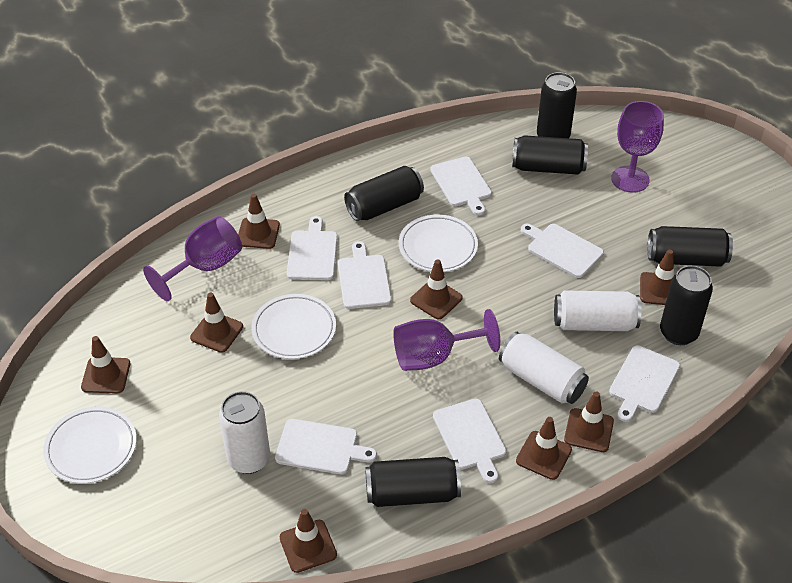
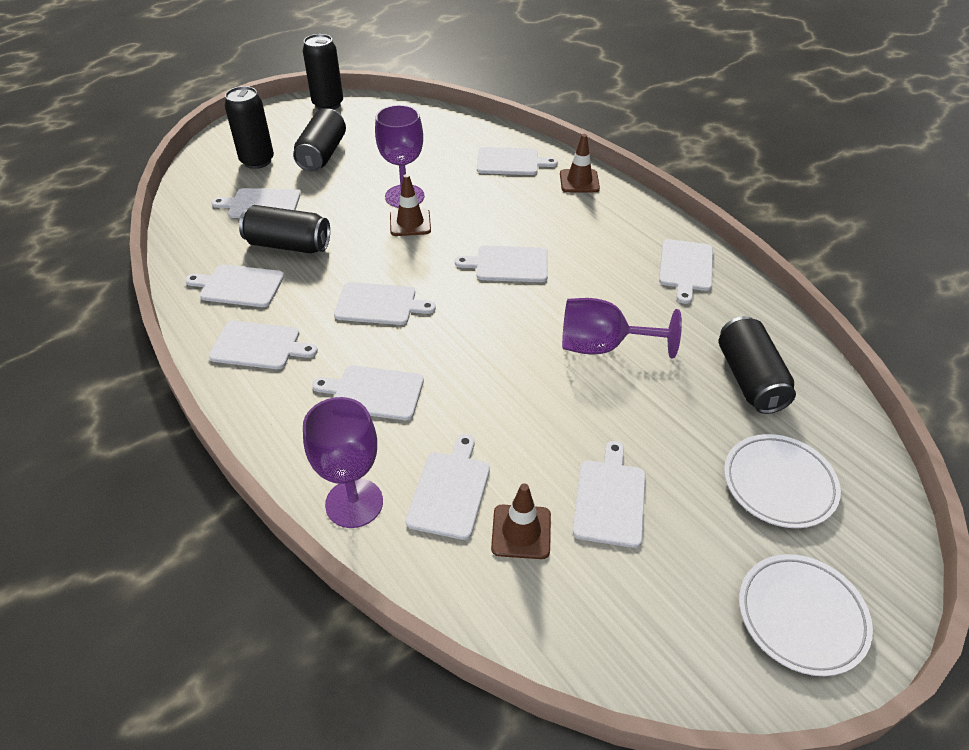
black can: 6 -> 5
brown traffic cone: 8 -> 3
white can: 3 -> 0
white cutting board: 7 -> 10
white plate: 3 -> 2

